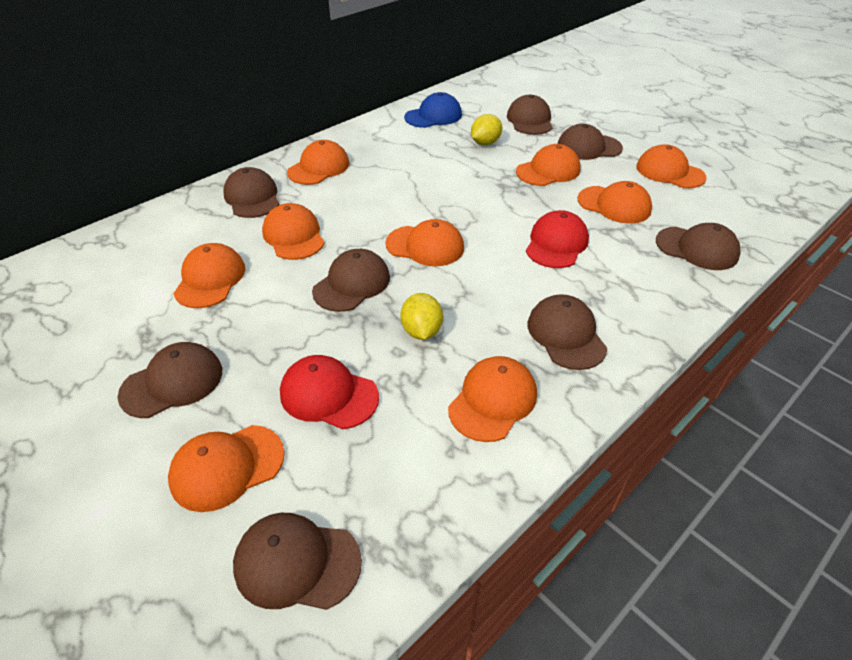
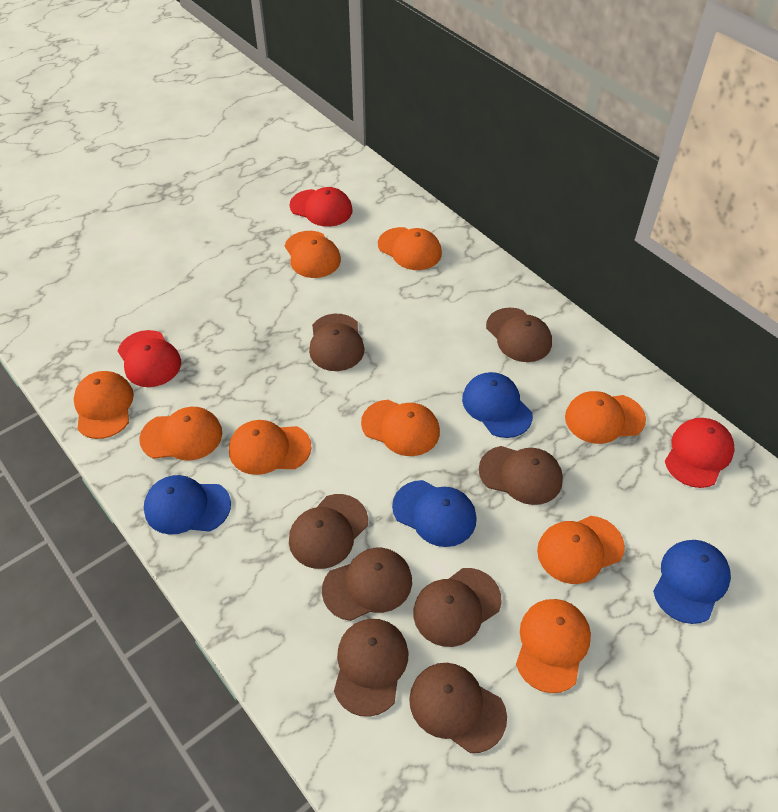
blue cap: 1 -> 4
red cap: 2 -> 3
yellow lemon: 2 -> 0

